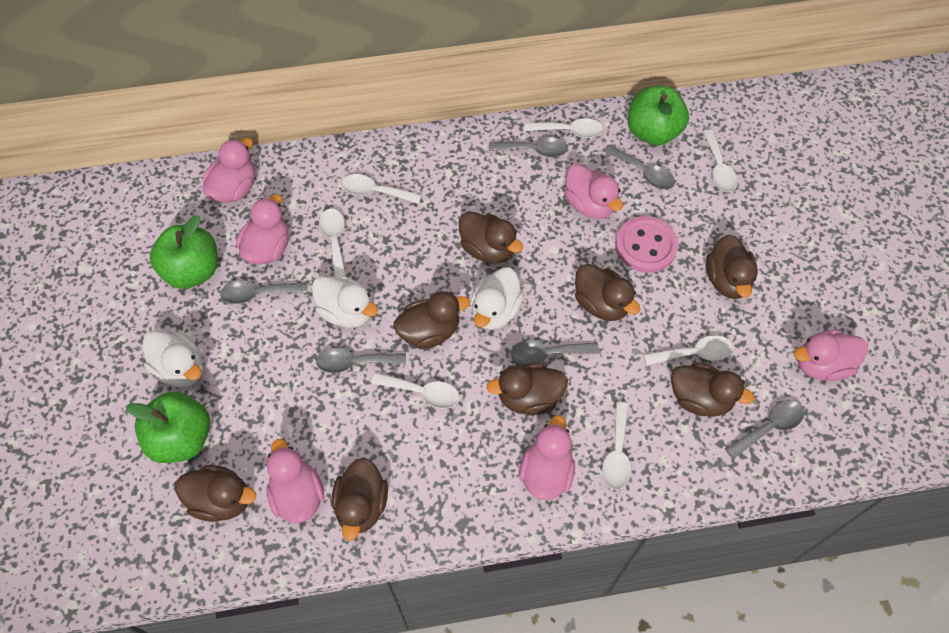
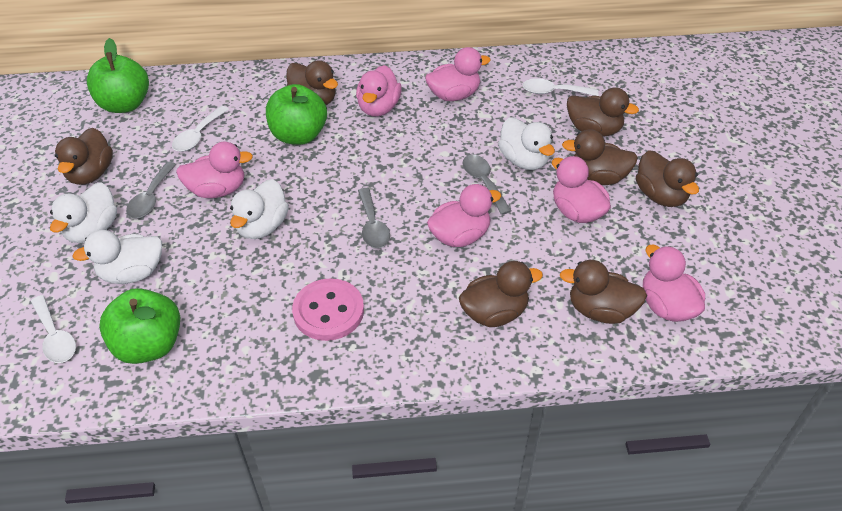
brown duck: 8 -> 7
grey spoon: 6 -> 3
white duck: 3 -> 4
white spoon: 7 -> 3

